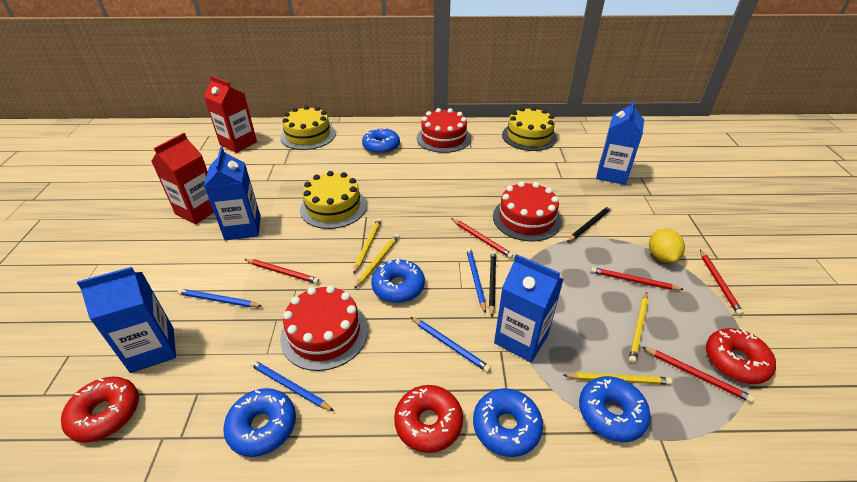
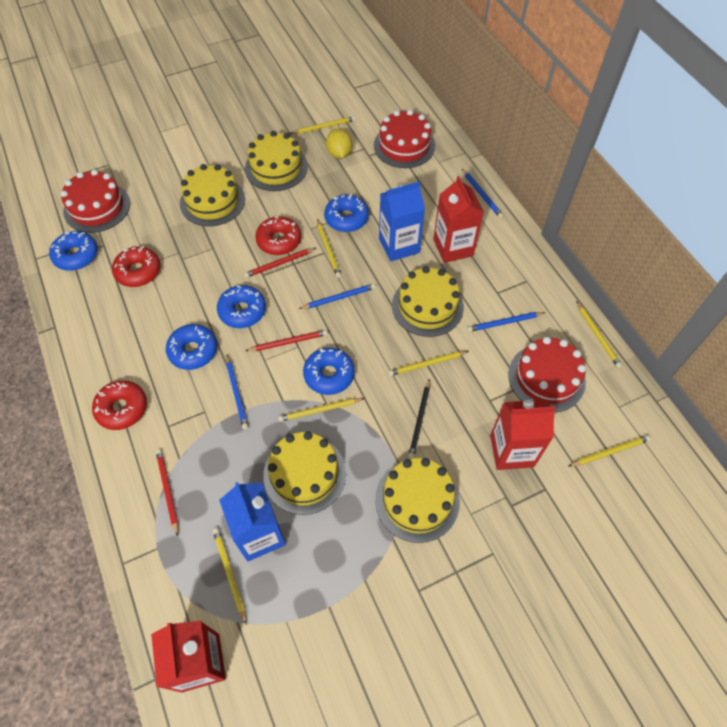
black pencil: 2 -> 1
blue carton: 4 -> 2
red carton: 2 -> 3
red pencil: 5 -> 3
yellow cake: 3 -> 5
yellow pencil: 4 -> 7

